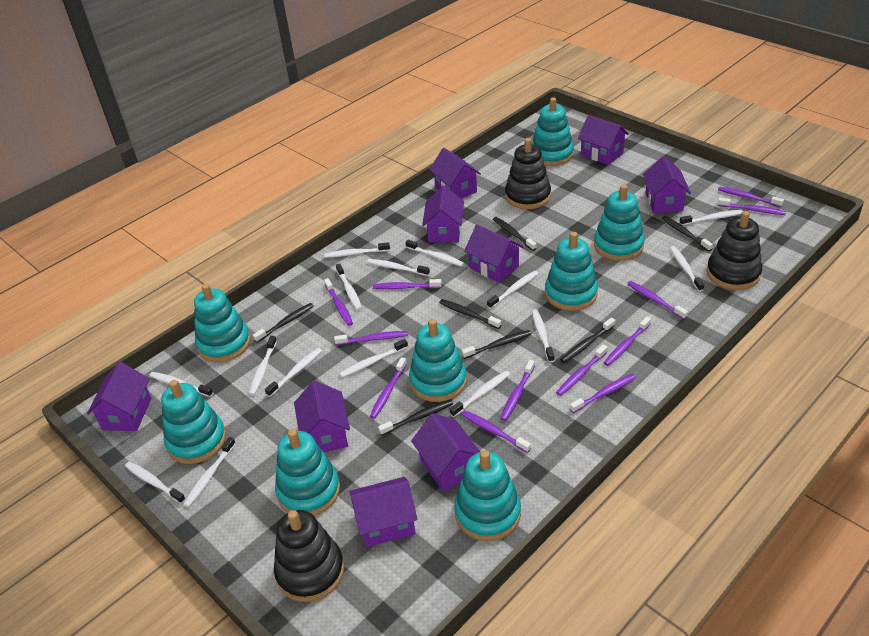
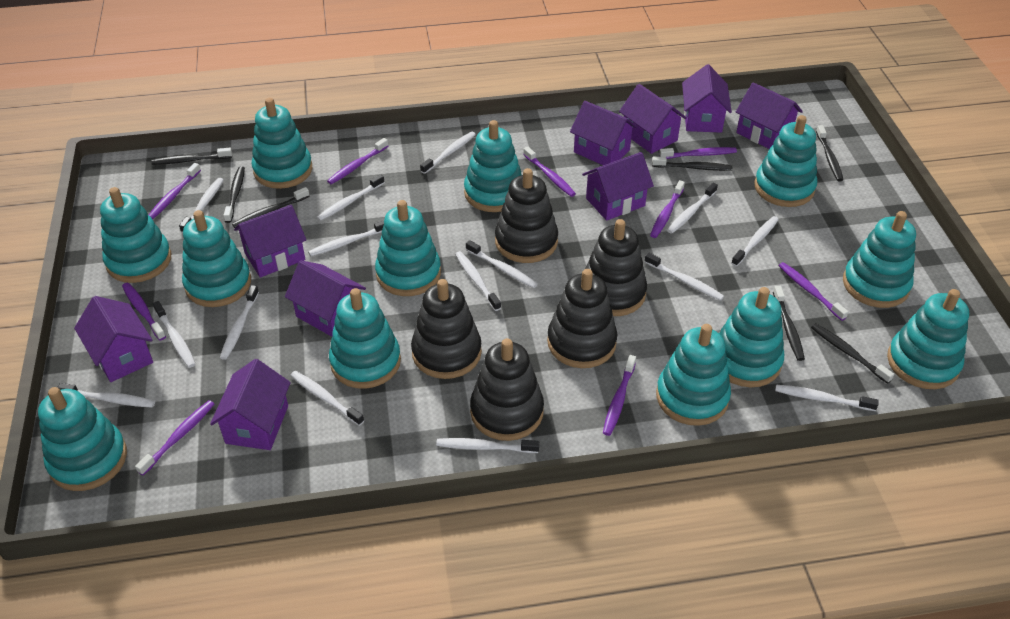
black stacking toy: 3 -> 5
purple toothbrush: 12 -> 9
turquoise stacking toy: 8 -> 12

